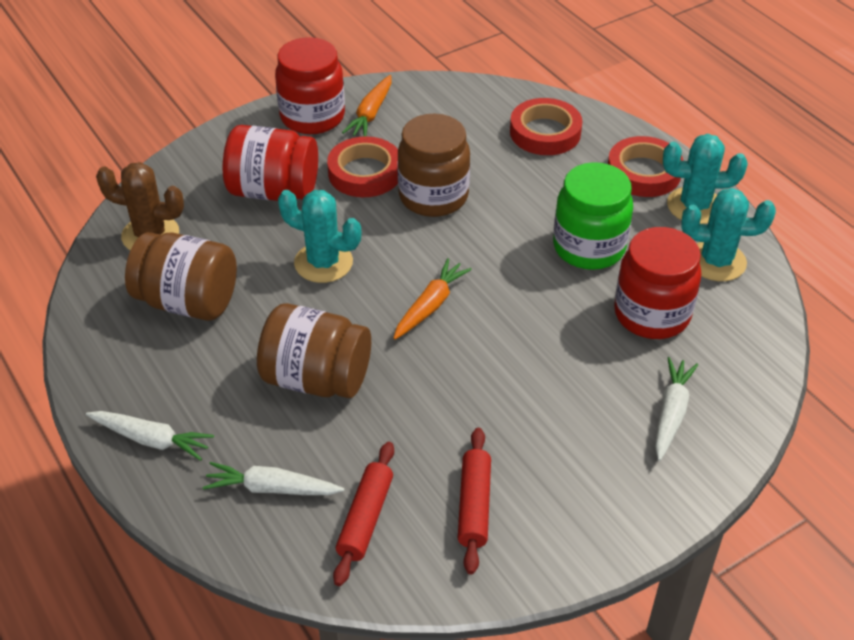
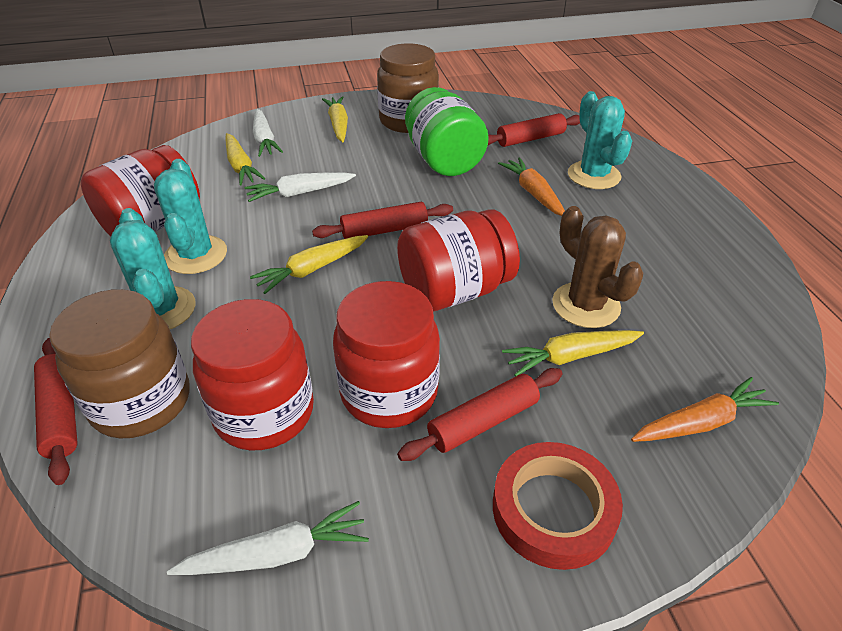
brown jar: 3 -> 2
red jar: 3 -> 4
red rolling pin: 2 -> 4
red tape: 3 -> 1
yellow carrot: 0 -> 4

